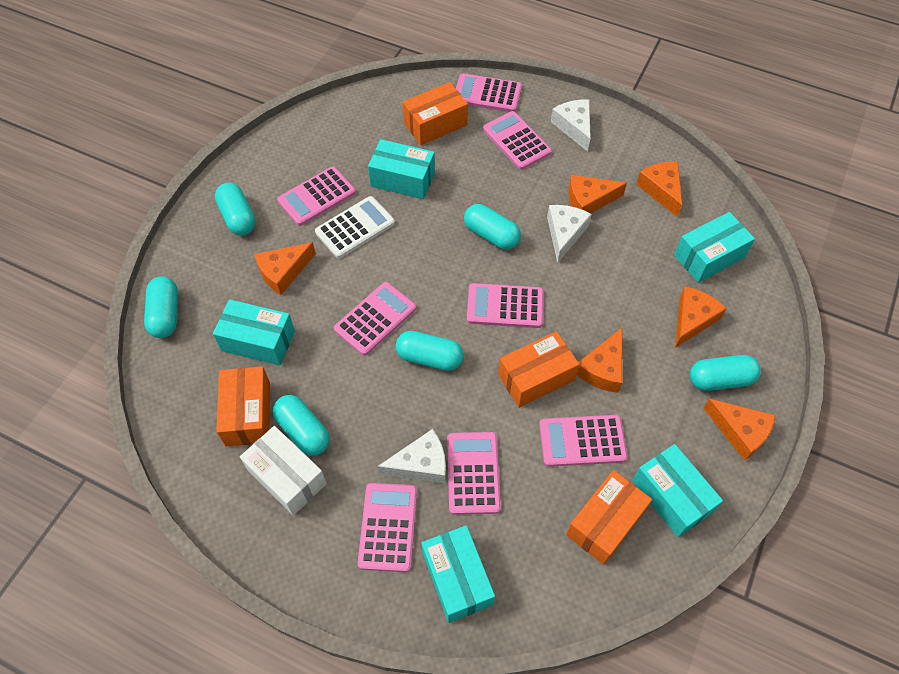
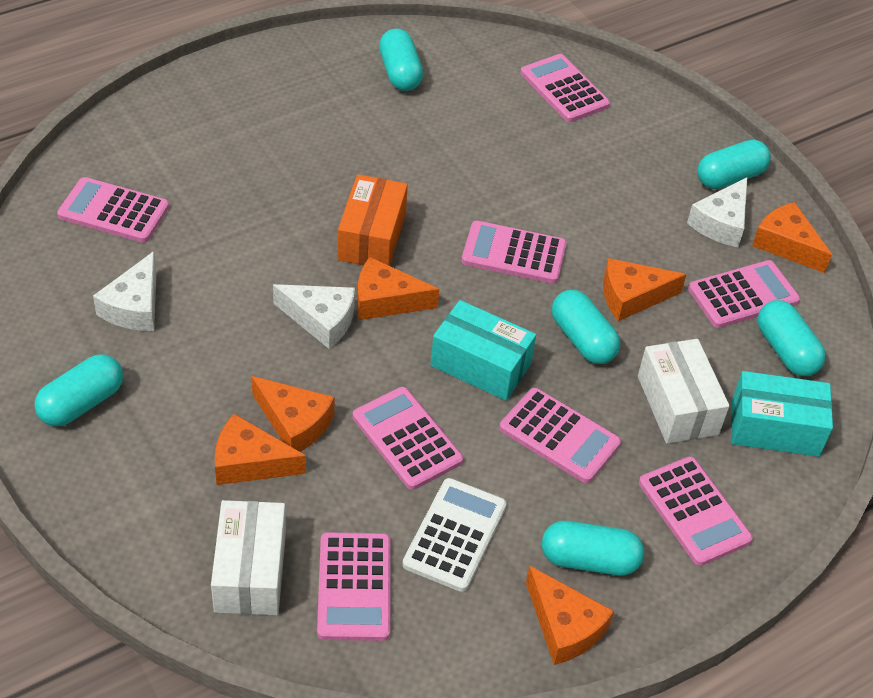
orange box: 4 -> 1
turquoise box: 5 -> 2
white box: 1 -> 2

